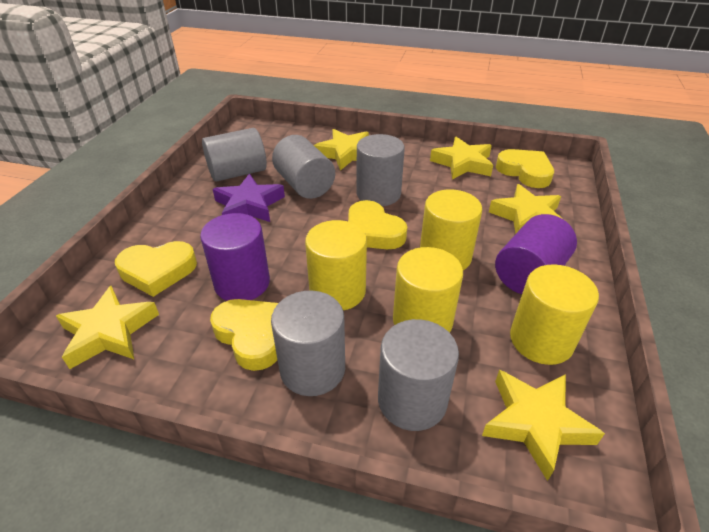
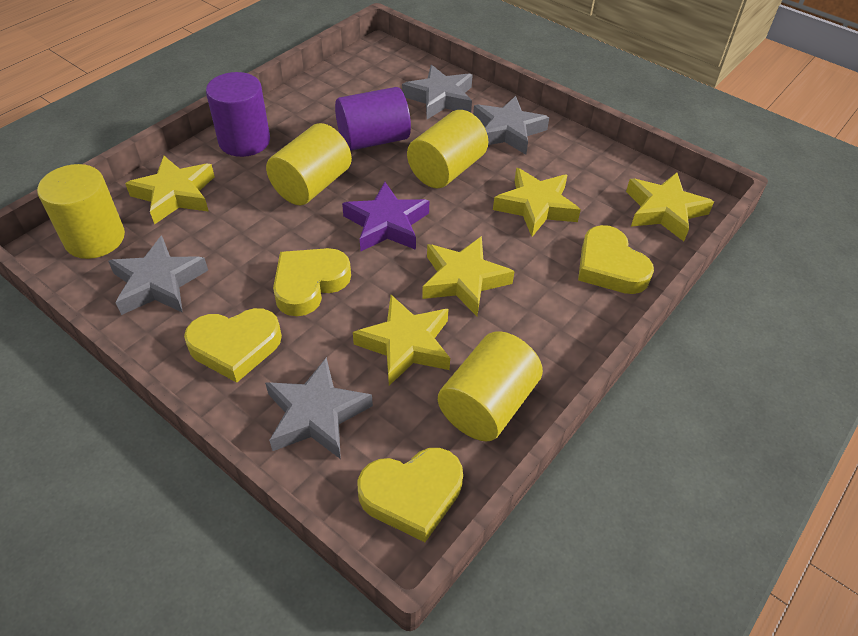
grey cylinder: 5 -> 0
grey star: 0 -> 4

